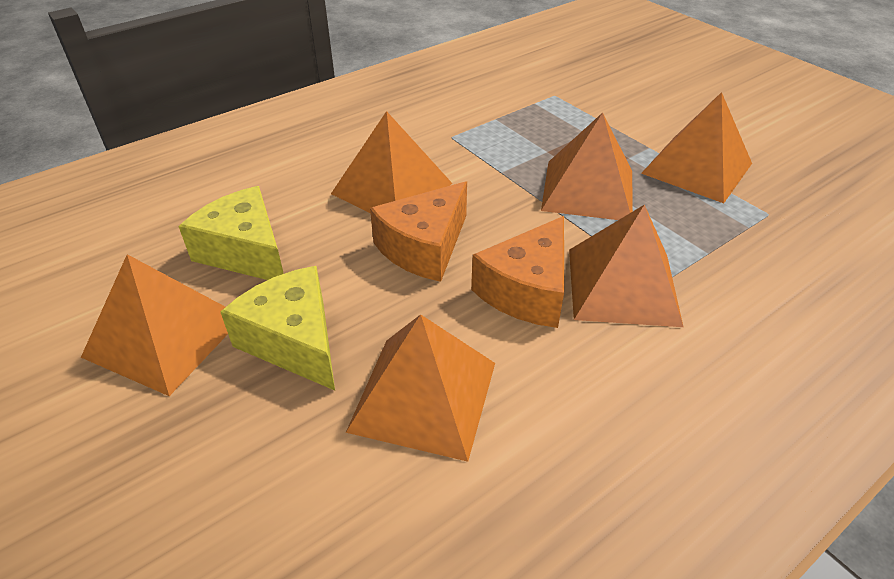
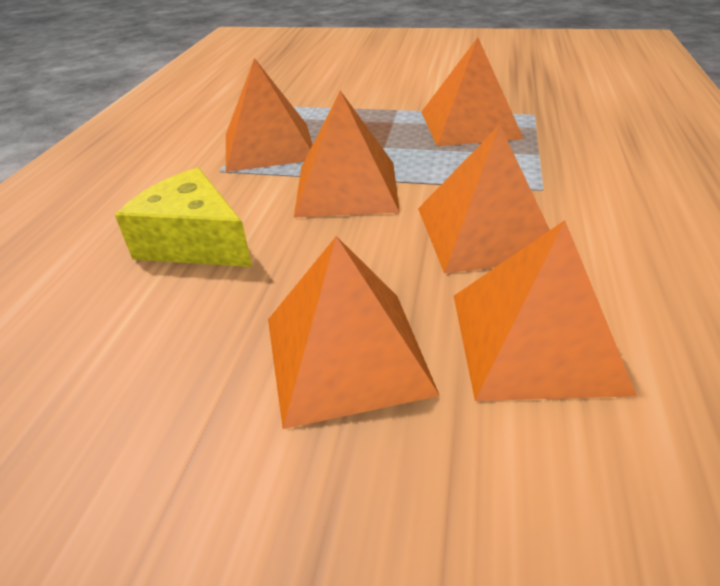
orange cheese: 2 -> 0
yellow cheese: 2 -> 1

